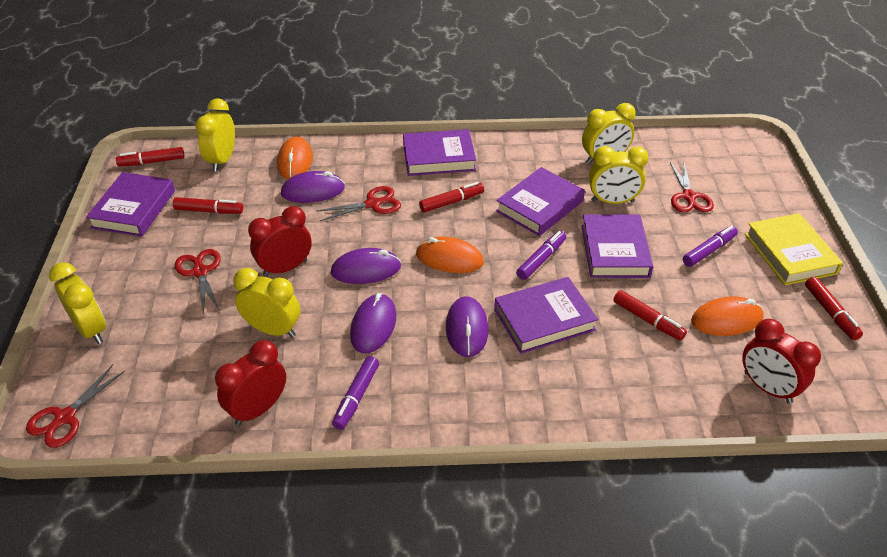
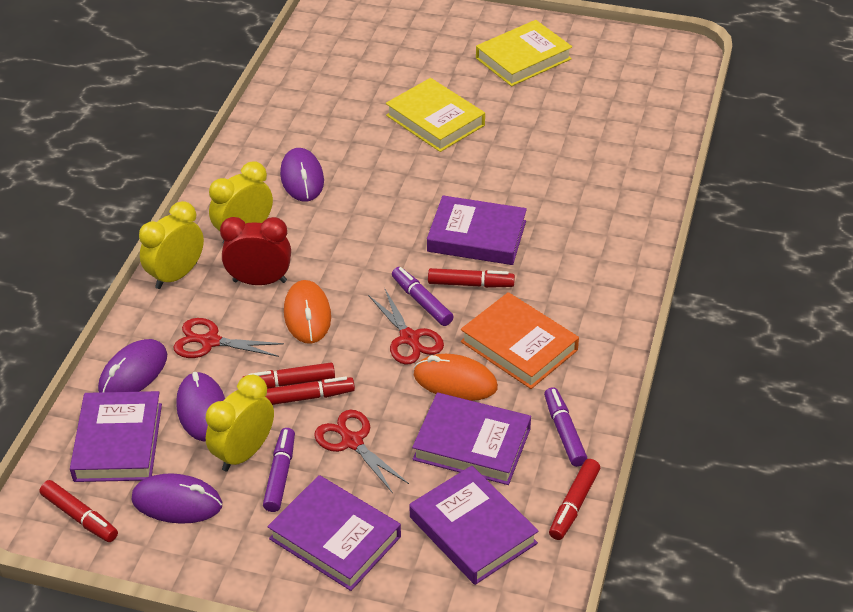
orange book: 0 -> 1
orange mouse: 3 -> 2
red clock: 3 -> 1
red scissors: 4 -> 3
yellow book: 1 -> 2
yellow clock: 5 -> 3

